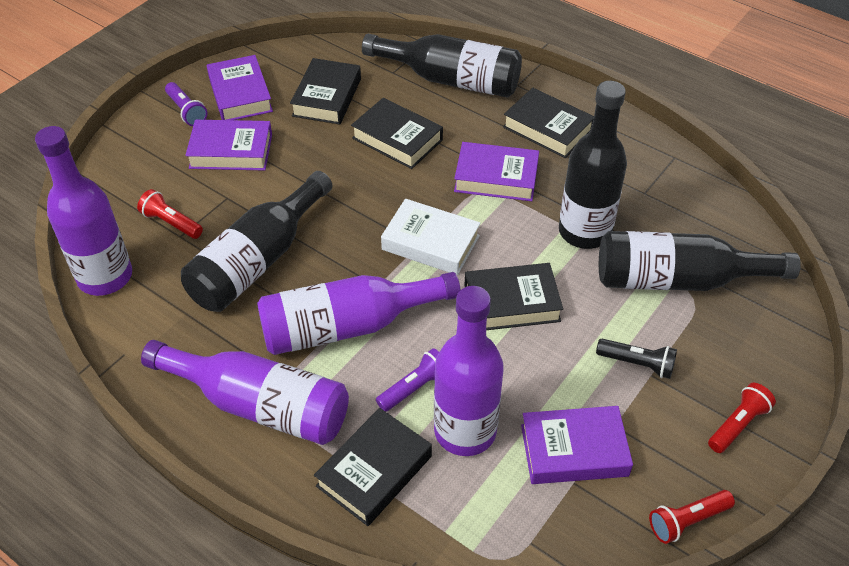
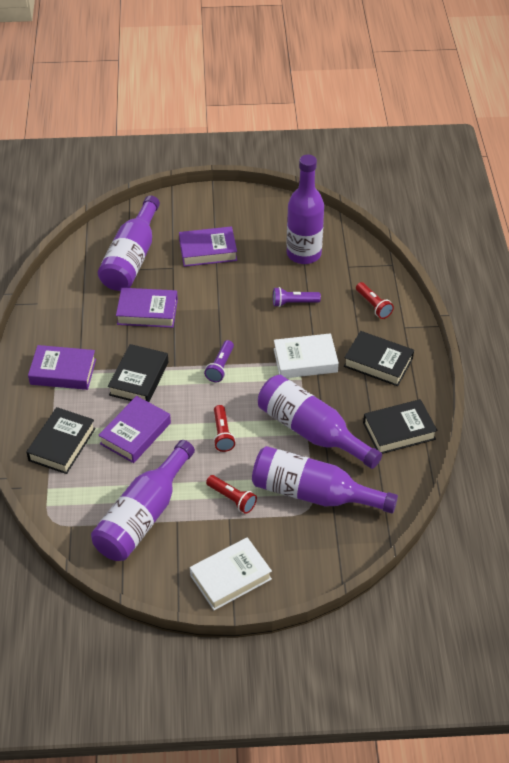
black book: 5 -> 4
black bottle: 4 -> 0
black flashlight: 1 -> 0
purple bottle: 4 -> 5
white book: 1 -> 2

